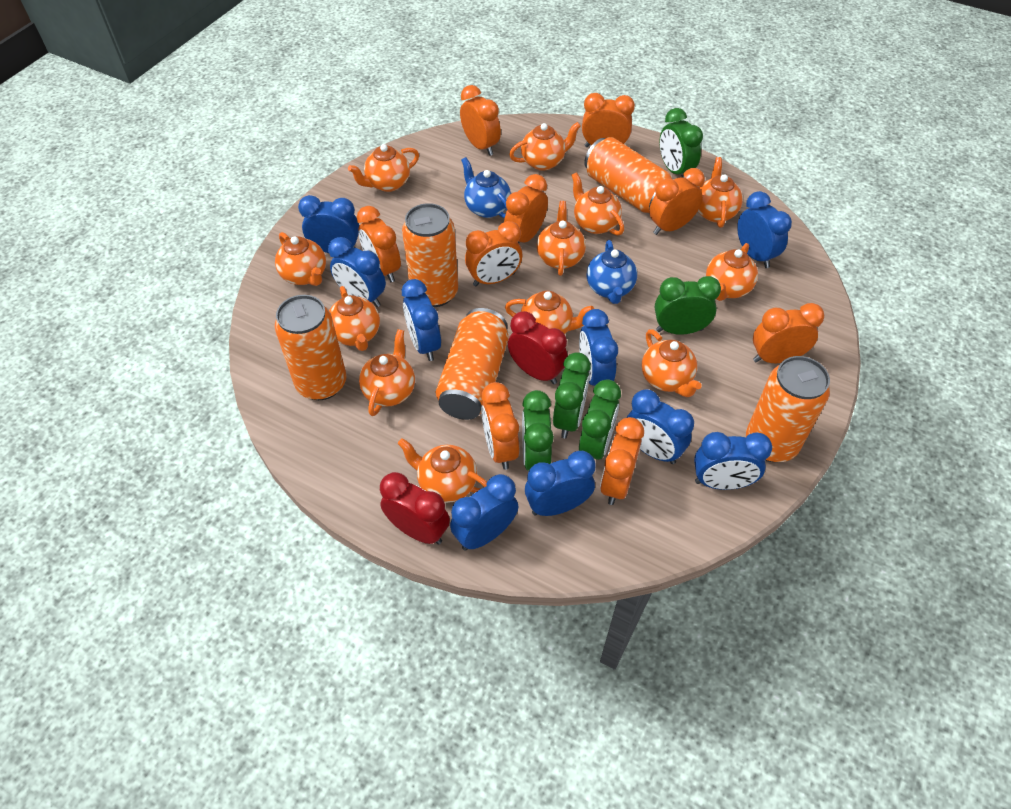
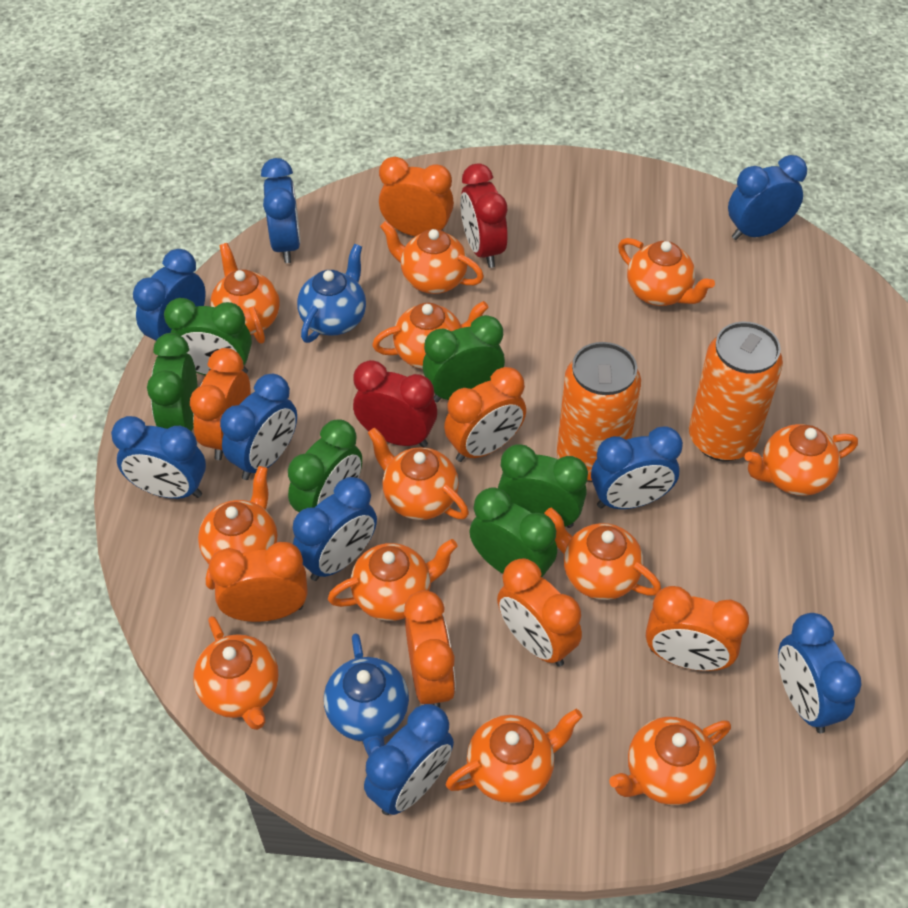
green clock: 5 -> 6
orange can: 5 -> 2
orange clock: 9 -> 7

